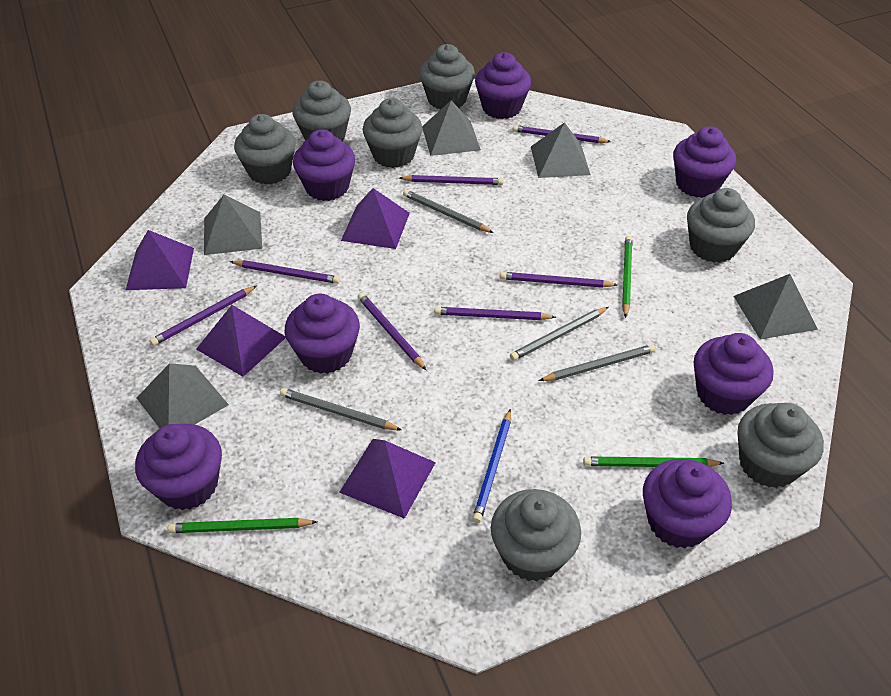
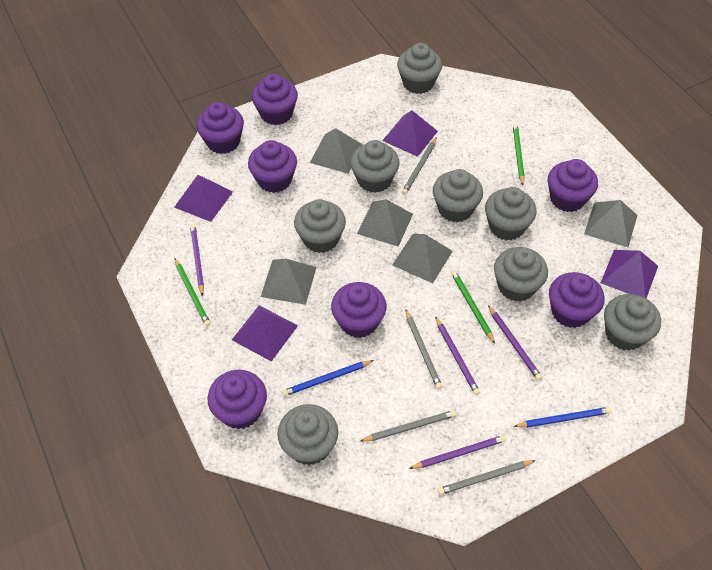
blue pencil: 1 -> 2
grey cupcake: 7 -> 8
purple pencil: 7 -> 4

